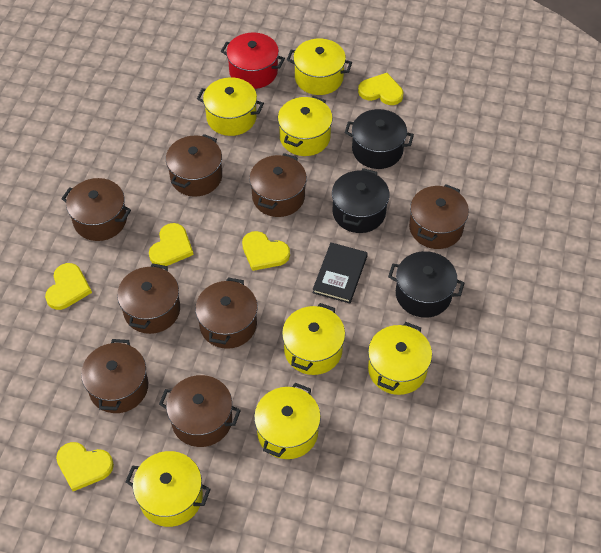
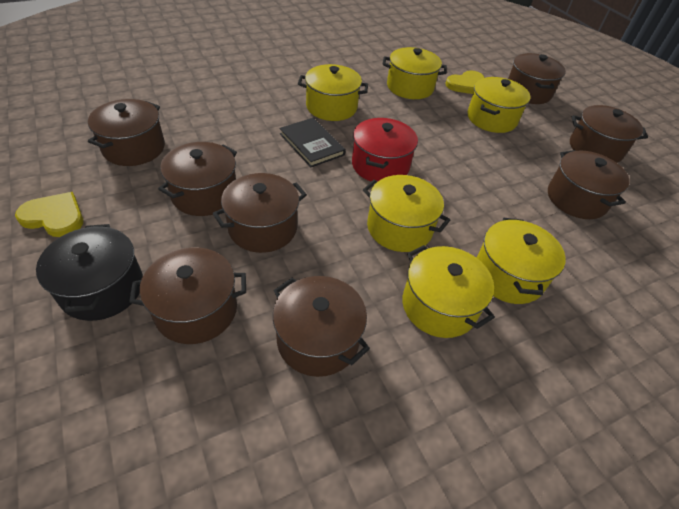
black pot: 3 -> 1
yellow heart: 5 -> 2
yellow pot: 7 -> 6

